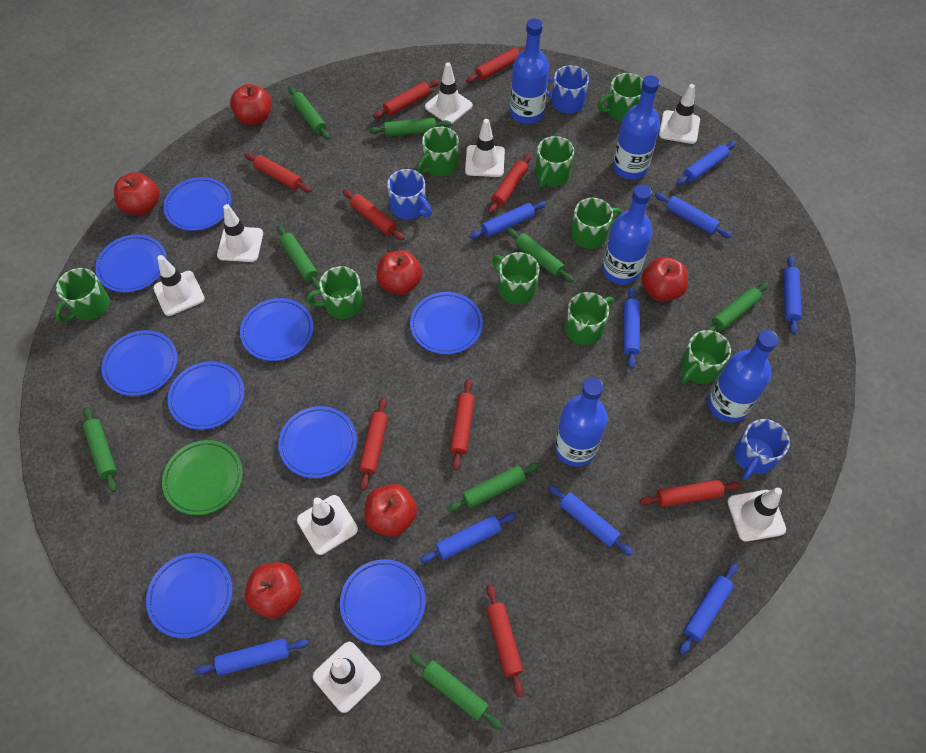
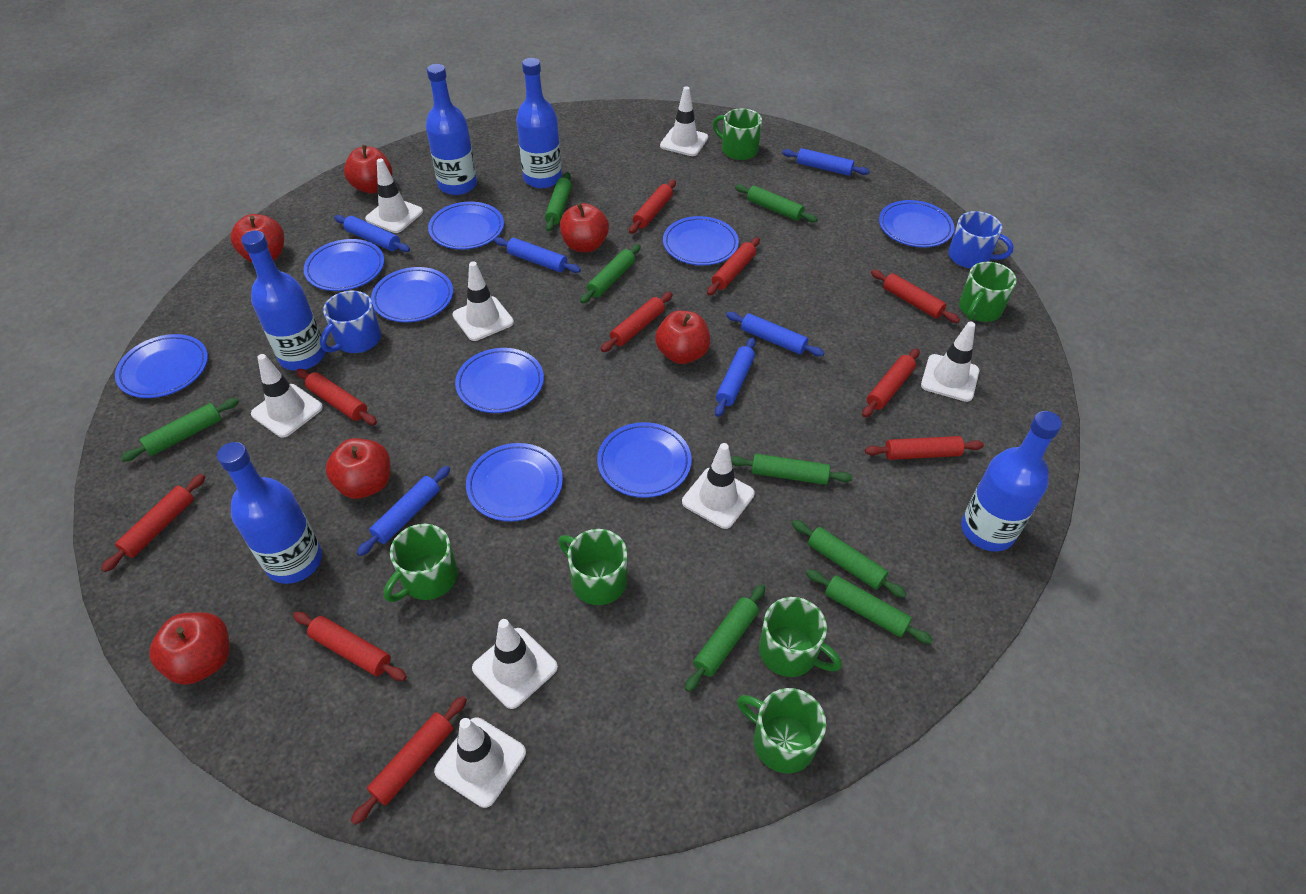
blue mug: 3 -> 2
blue rolling pin: 9 -> 6
green mug: 9 -> 6
green plate: 1 -> 0
red rolling pin: 9 -> 10

